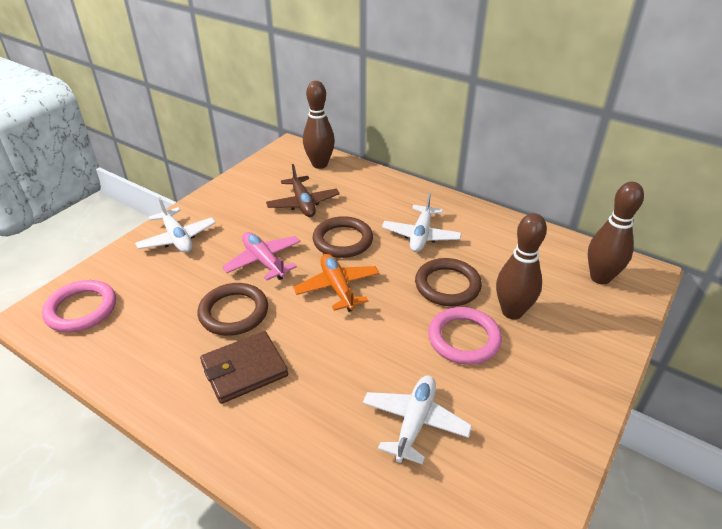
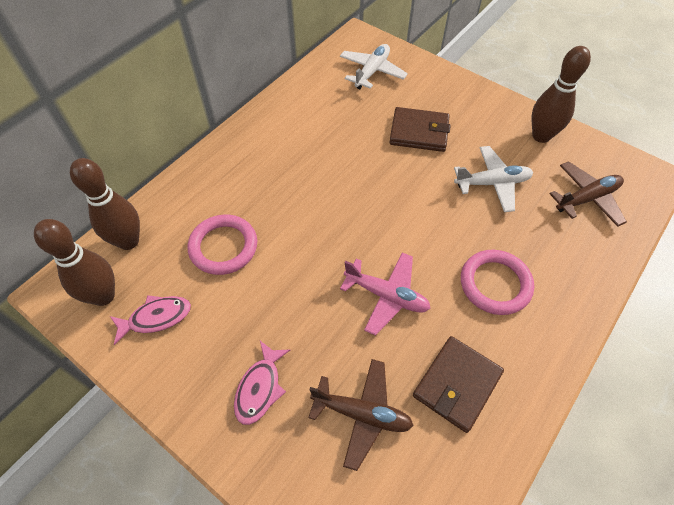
brown plane: 1 -> 2
brown ring: 3 -> 0
brown wallet: 1 -> 2
orange plane: 1 -> 0
pink fish: 0 -> 2
white plane: 3 -> 2

